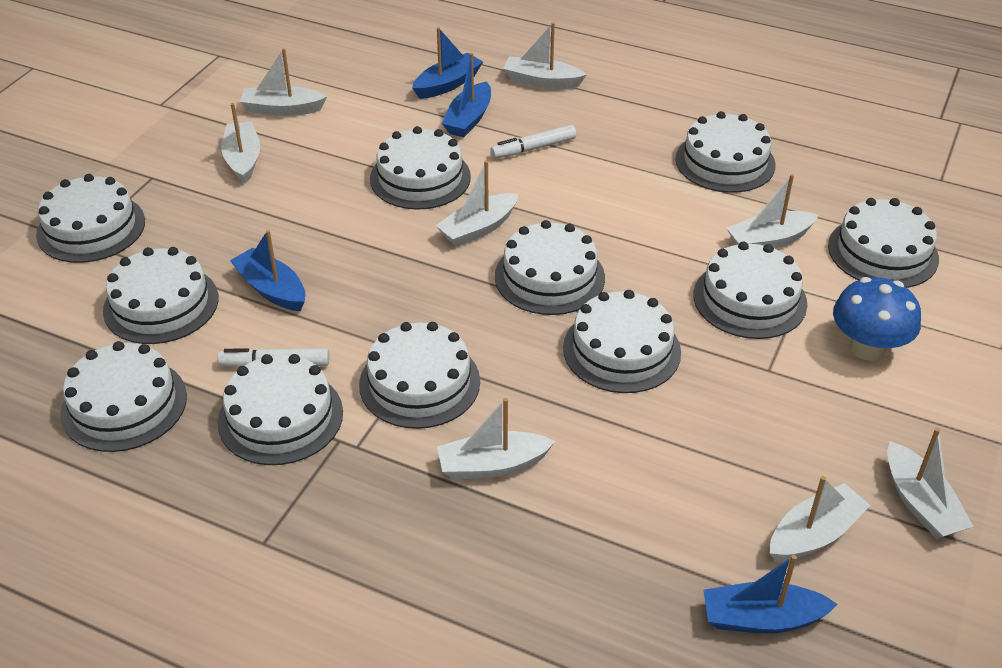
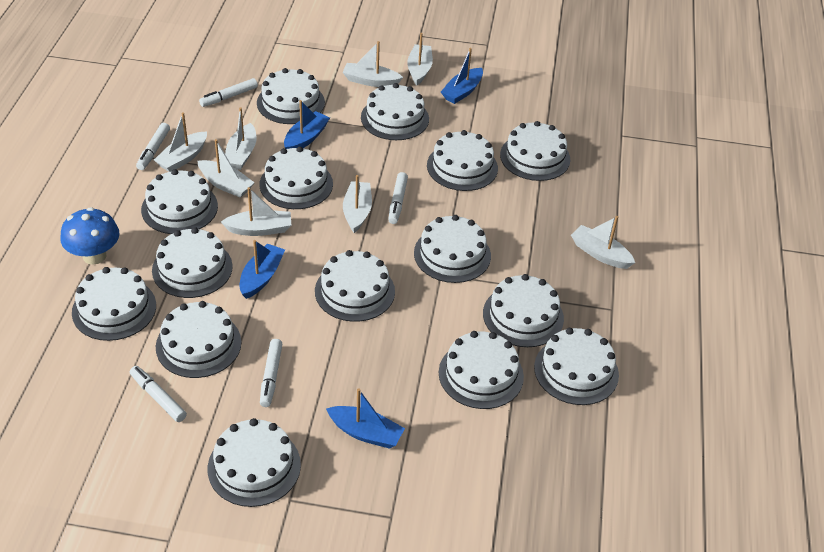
white cake: 11 -> 15
white marker: 2 -> 5

